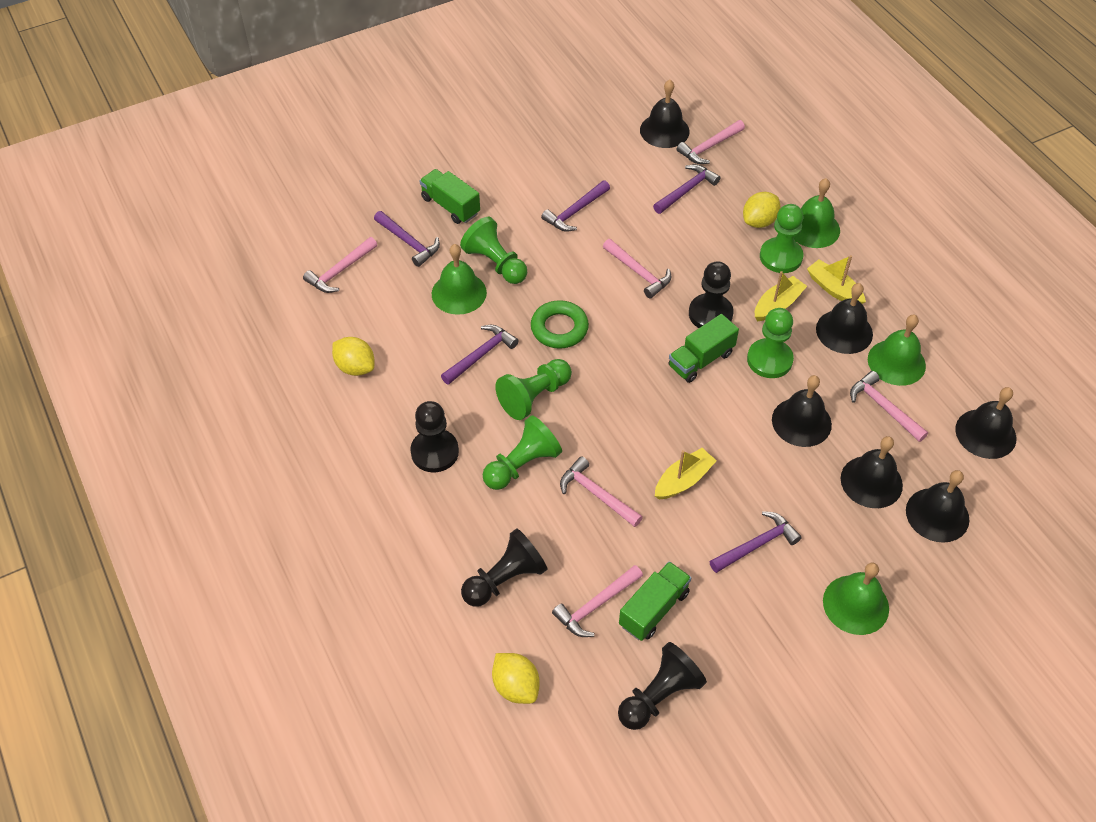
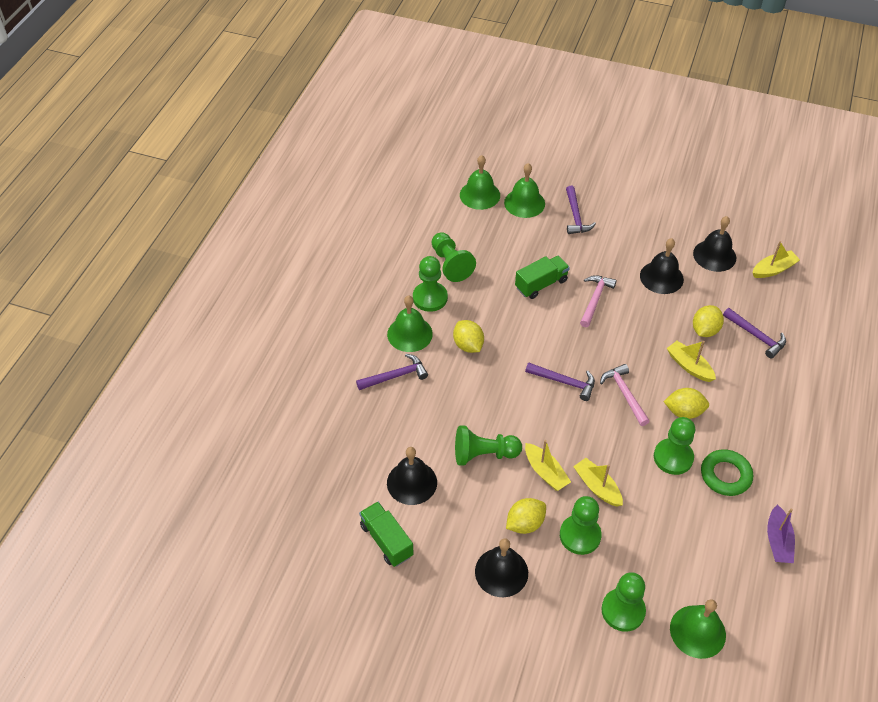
black bell: 6 -> 4
black pawn: 4 -> 0
green pawn: 5 -> 6
green truck: 3 -> 2
pink hammer: 6 -> 2
purple boat: 0 -> 1
purple hammer: 5 -> 4
yellow boat: 3 -> 4
yellow lemon: 3 -> 4

